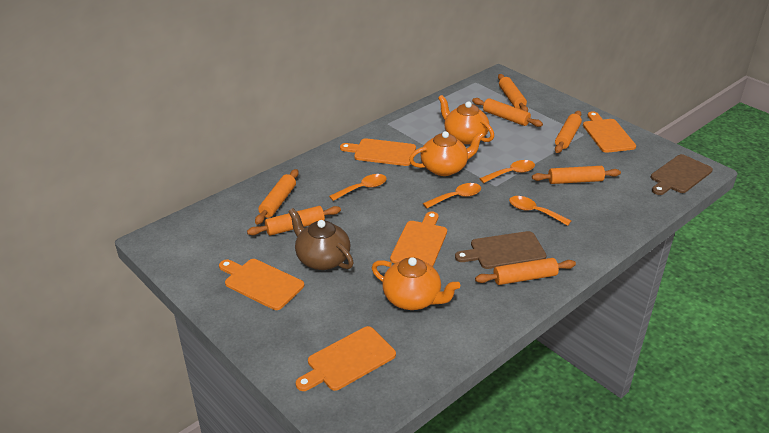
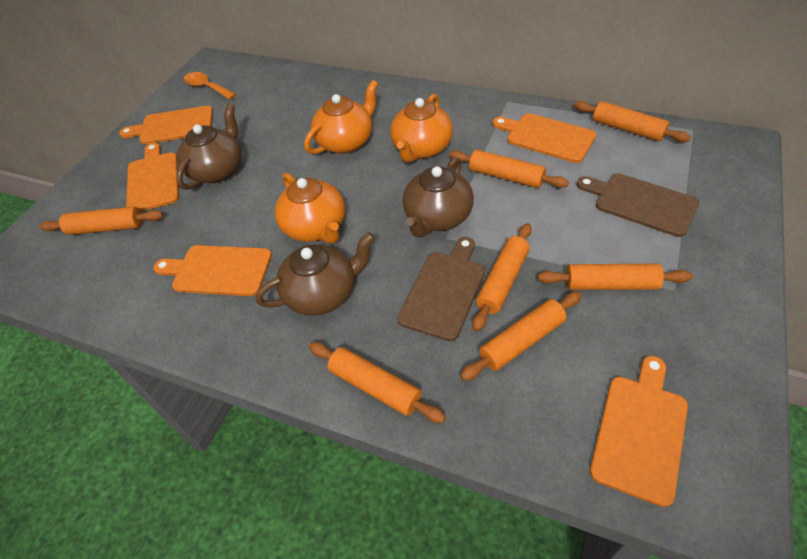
brown teapot: 1 -> 3
orange spoon: 4 -> 1

